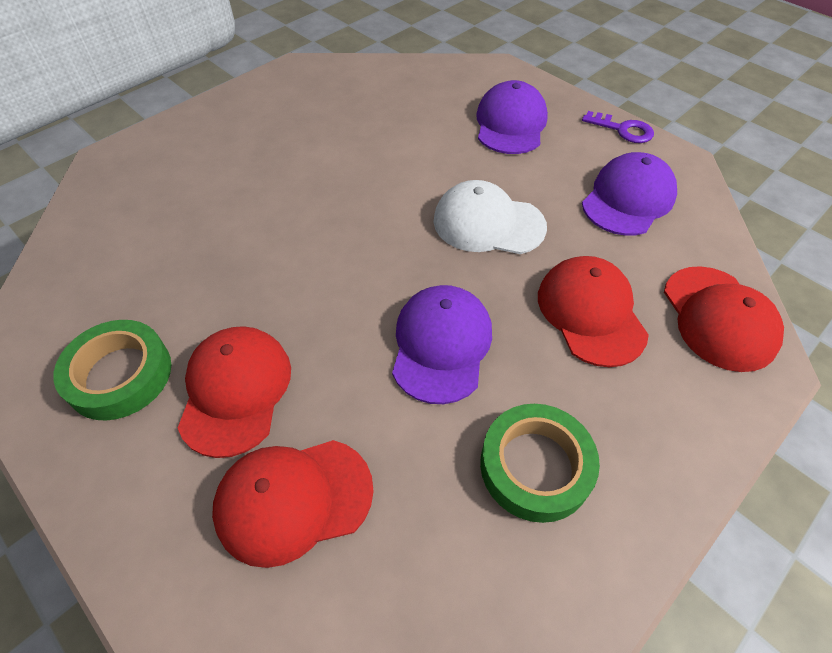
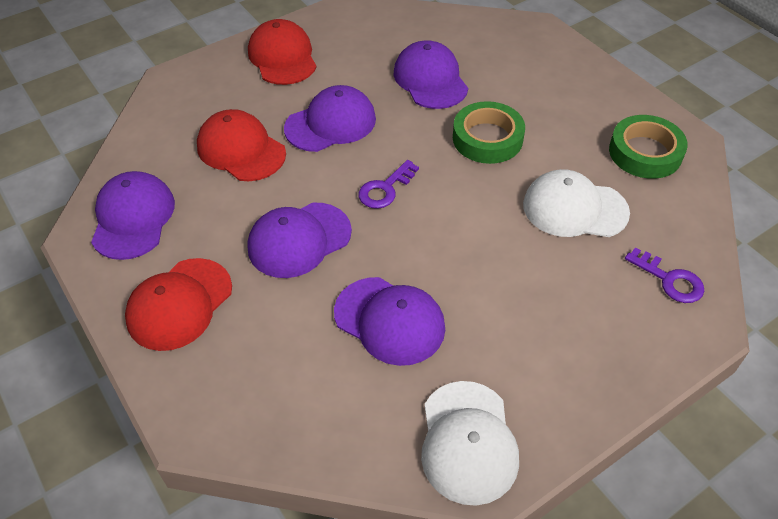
purple cap: 3 -> 5
purple key: 1 -> 2
red cap: 4 -> 3
white cap: 1 -> 2

